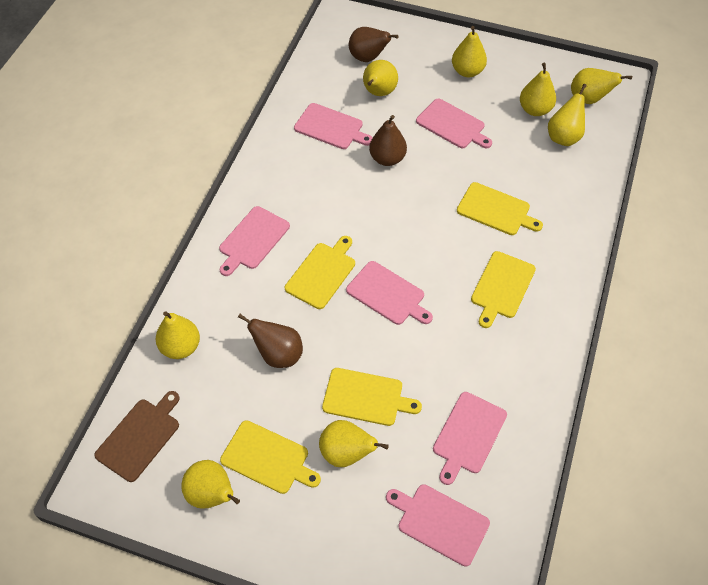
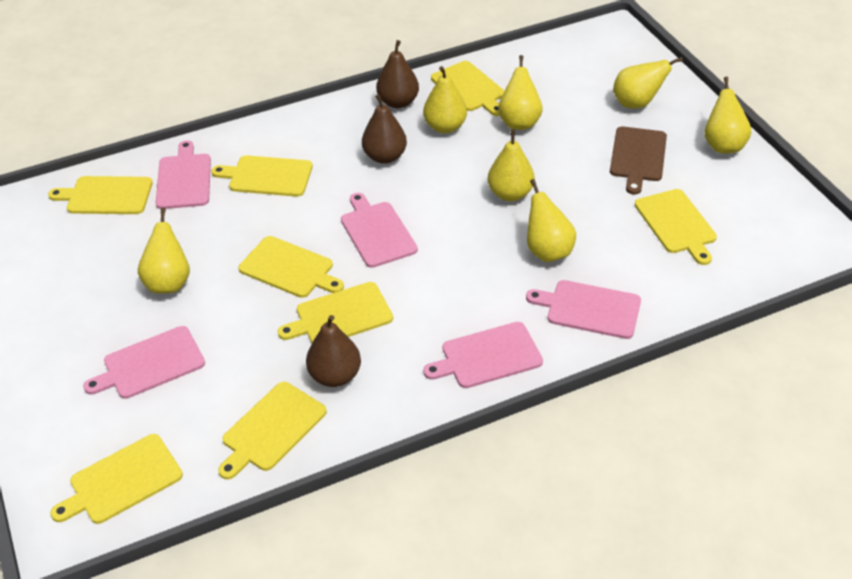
pink cutting board: 6 -> 5
yellow cutting board: 5 -> 8
yellow pear: 8 -> 7

